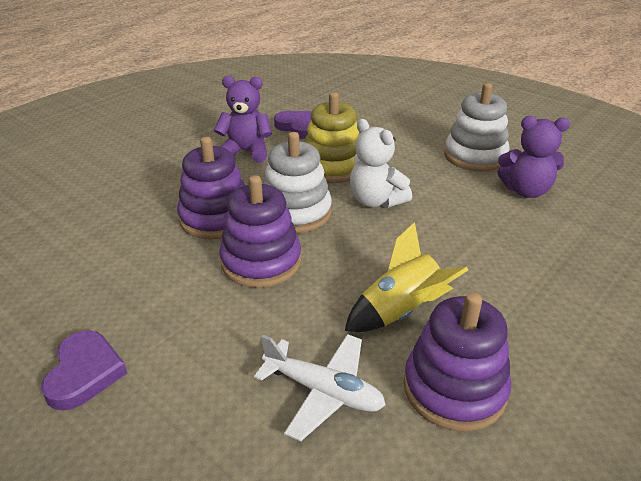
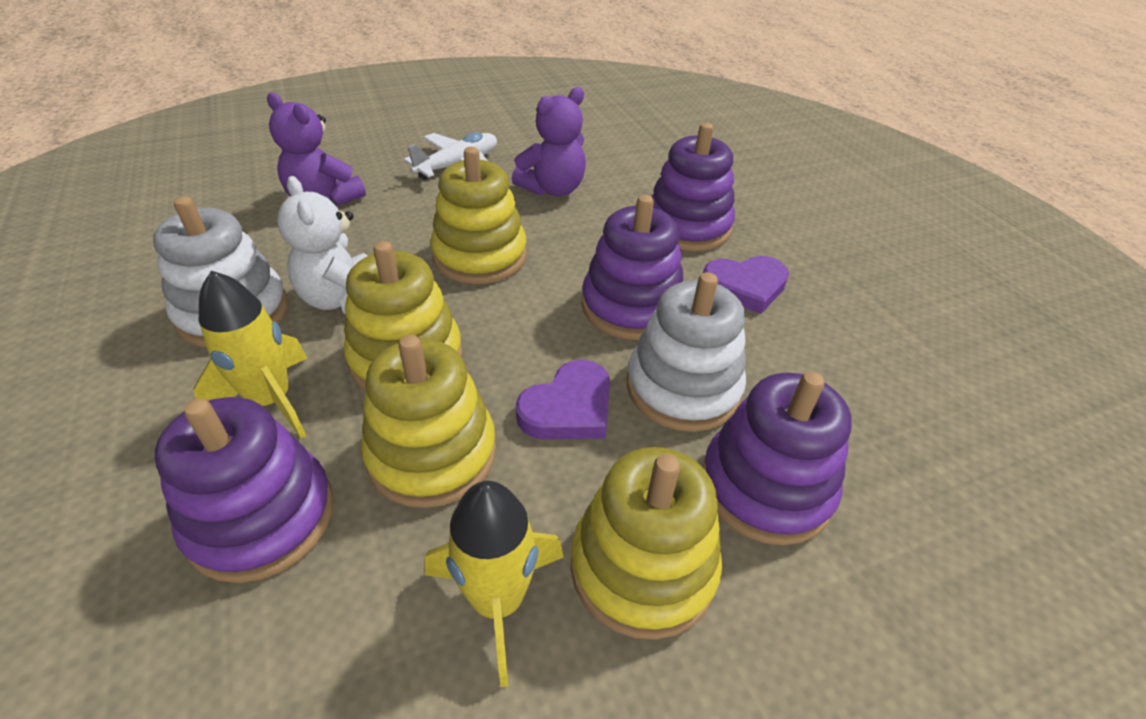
purple stacking toy: 3 -> 4
yellow rocket: 1 -> 2
yellow stacking toy: 1 -> 4

